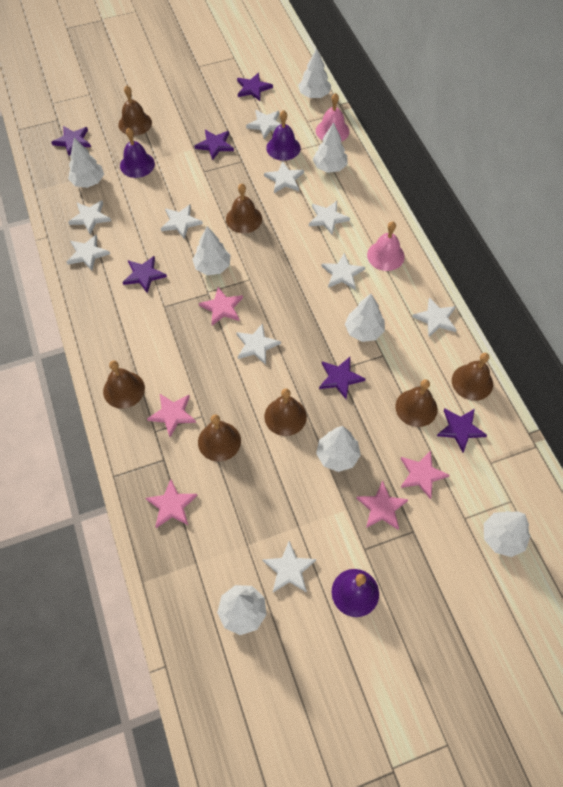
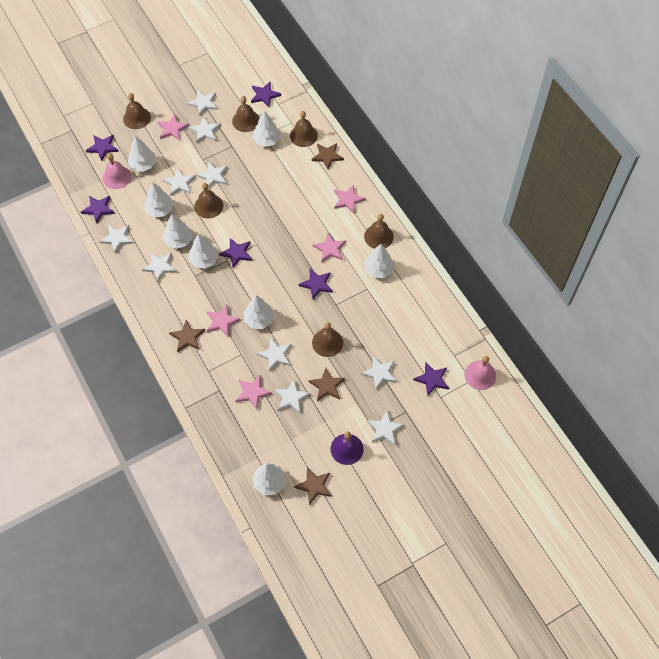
brown bell: 7 -> 6
brown star: 0 -> 4
purple bell: 3 -> 1

